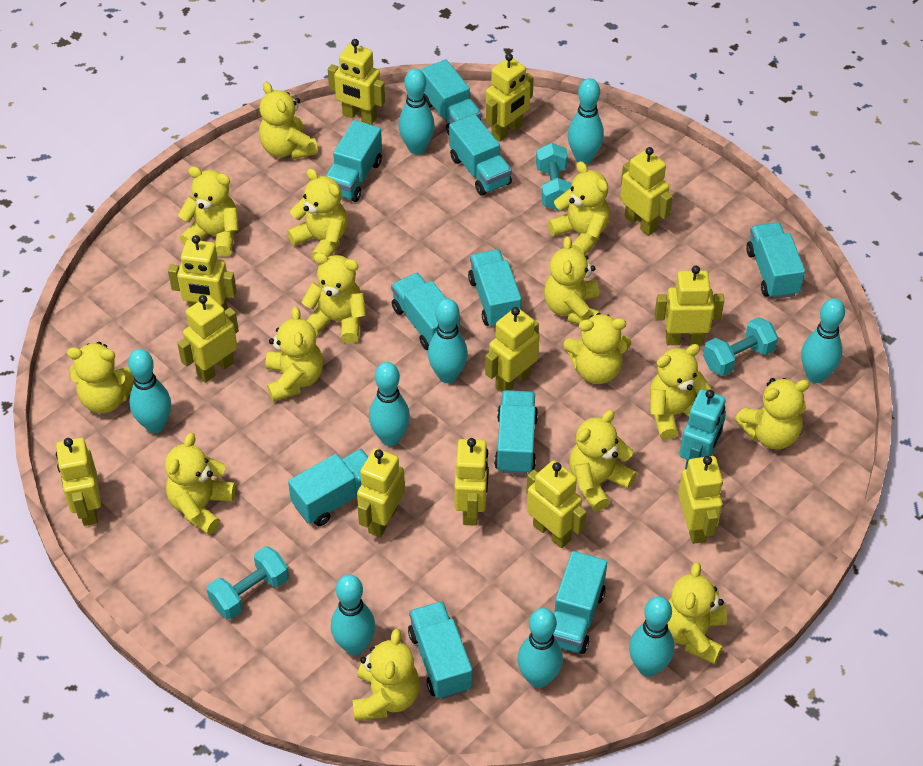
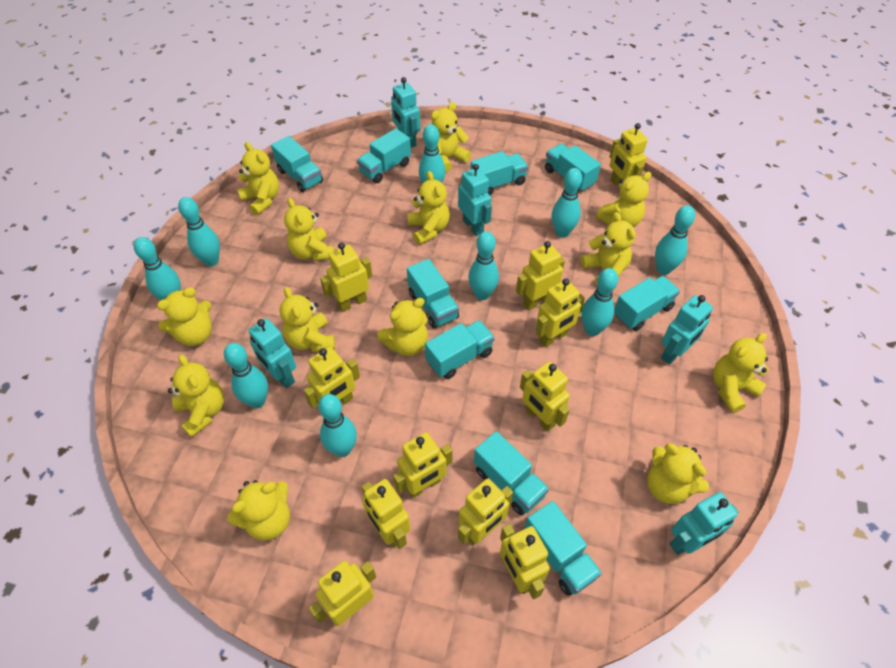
turquoise dumbbell: 3 -> 0
turquoise robot: 1 -> 5
turquoise truck: 10 -> 9
yellow robot: 12 -> 11
yellow teddy bear: 15 -> 13

